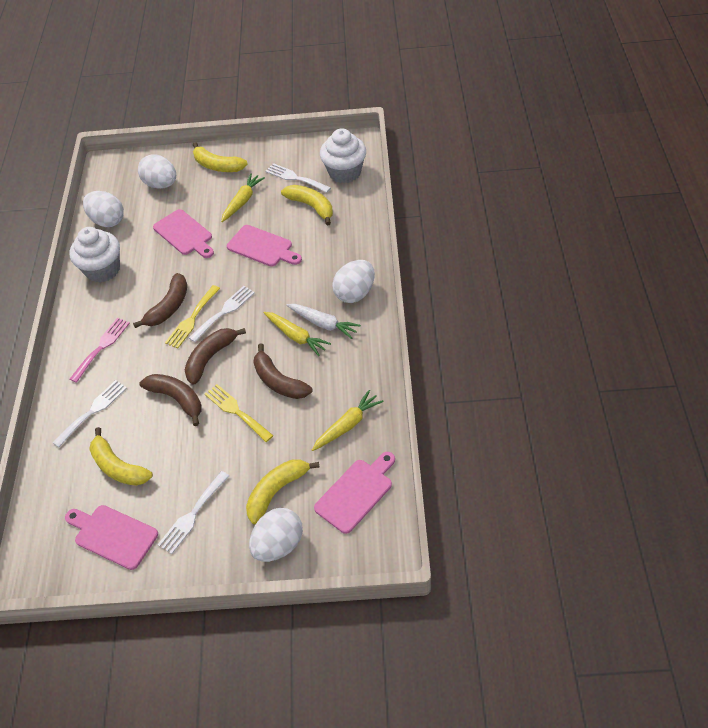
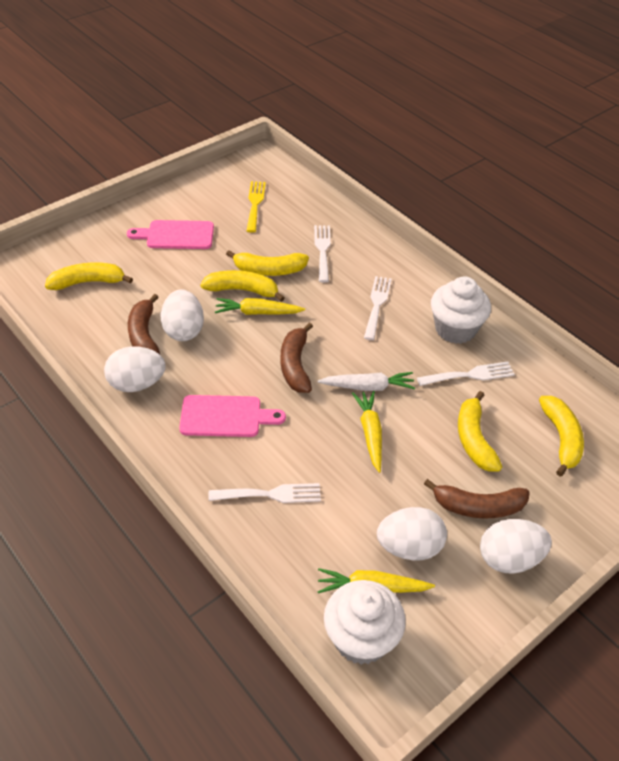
brown banana: 4 -> 3
pink cutting board: 4 -> 2
pink fork: 1 -> 0
yellow banana: 4 -> 5
yellow fork: 2 -> 1

